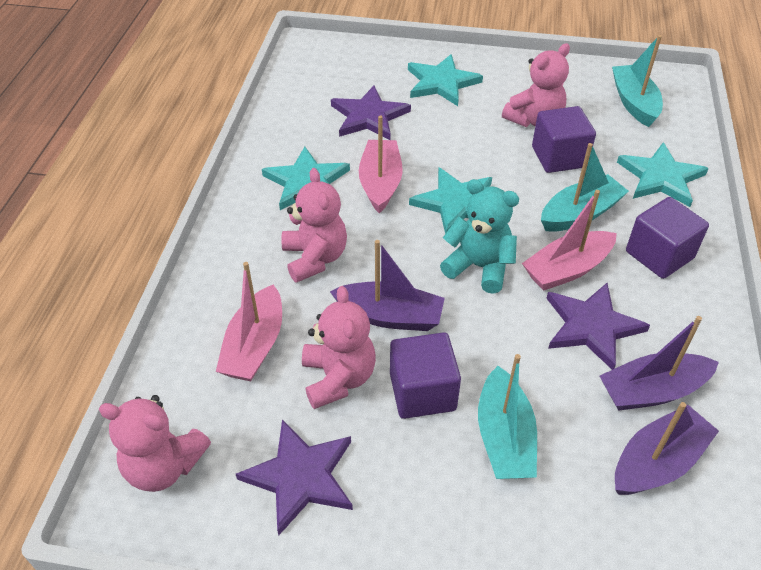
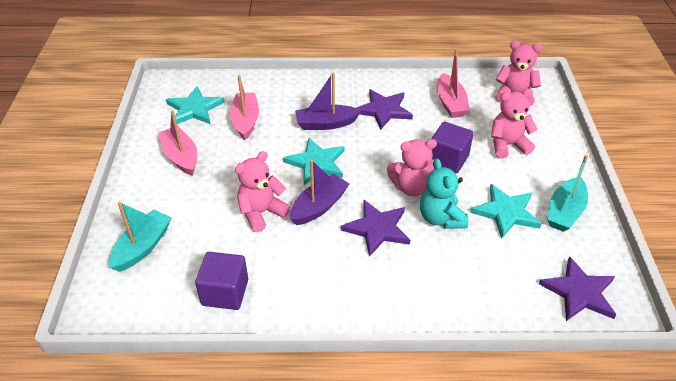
purple boat: 3 -> 2
purple cube: 3 -> 2
turquoise boat: 3 -> 2
turquoise star: 4 -> 3

